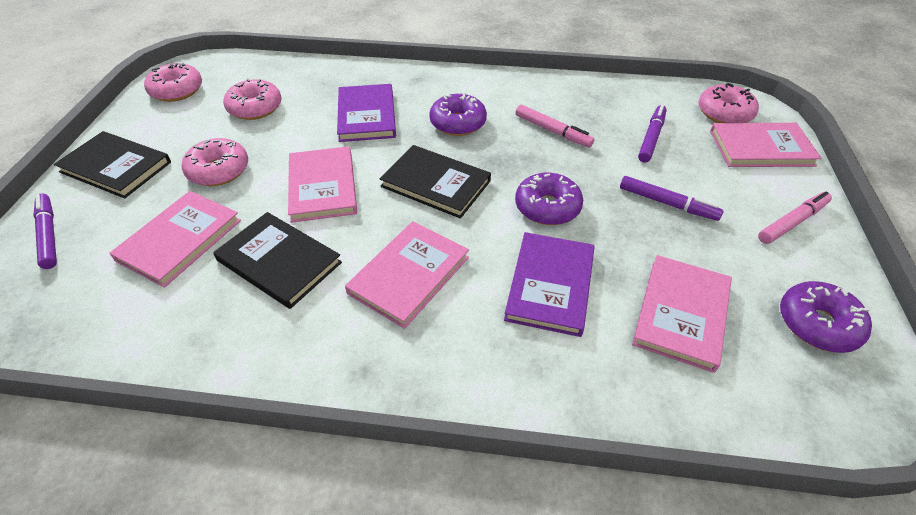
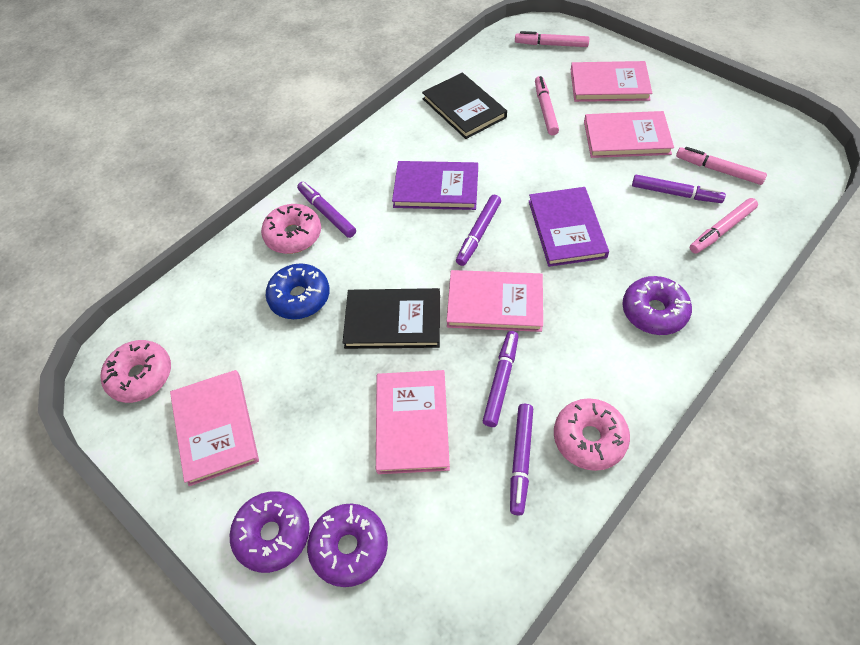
black book: 3 -> 2
blue donut: 0 -> 1
pink donut: 4 -> 3
pink marker: 2 -> 4
purple marker: 3 -> 5

